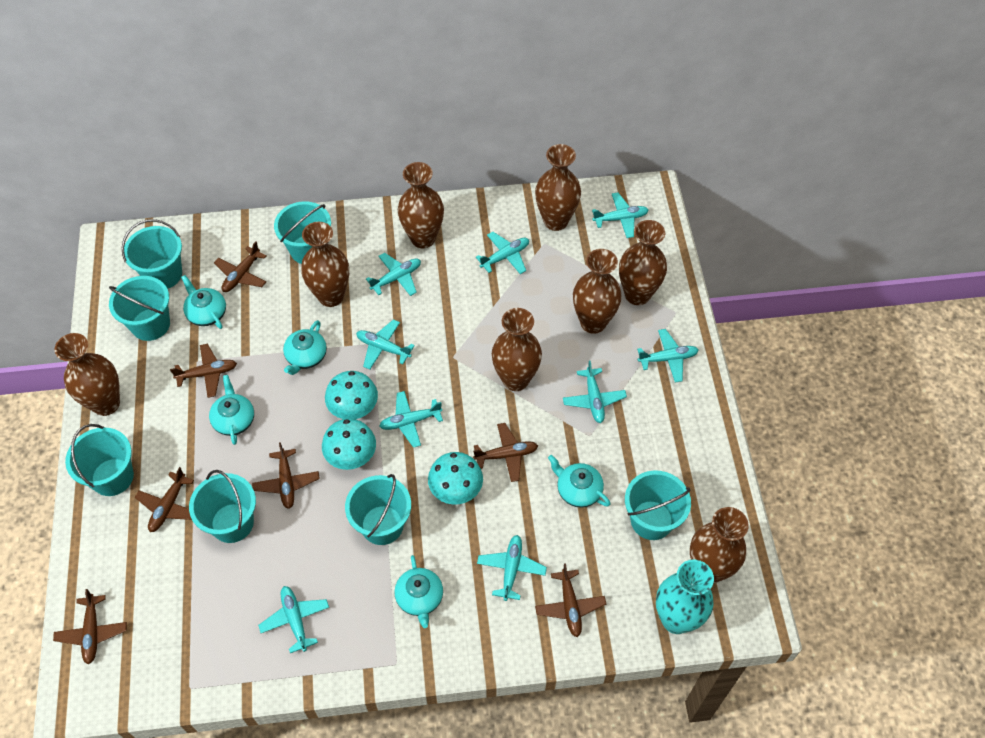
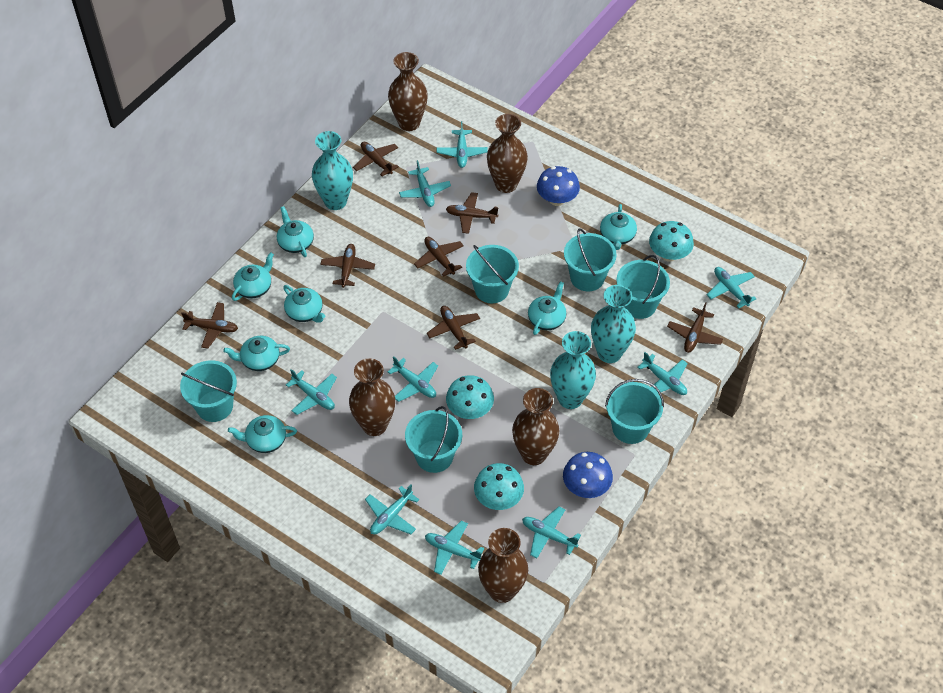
blue mushroom: 0 -> 2
brown vase: 8 -> 5
turquoise bucket: 7 -> 6
turquoise teapot: 5 -> 7
turquoise vase: 1 -> 3

